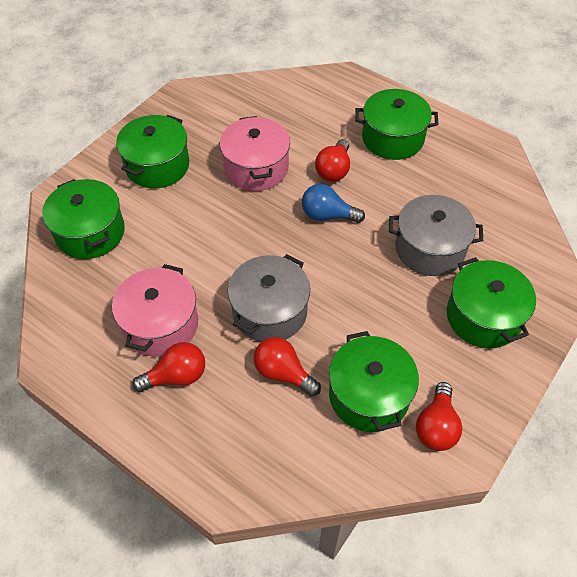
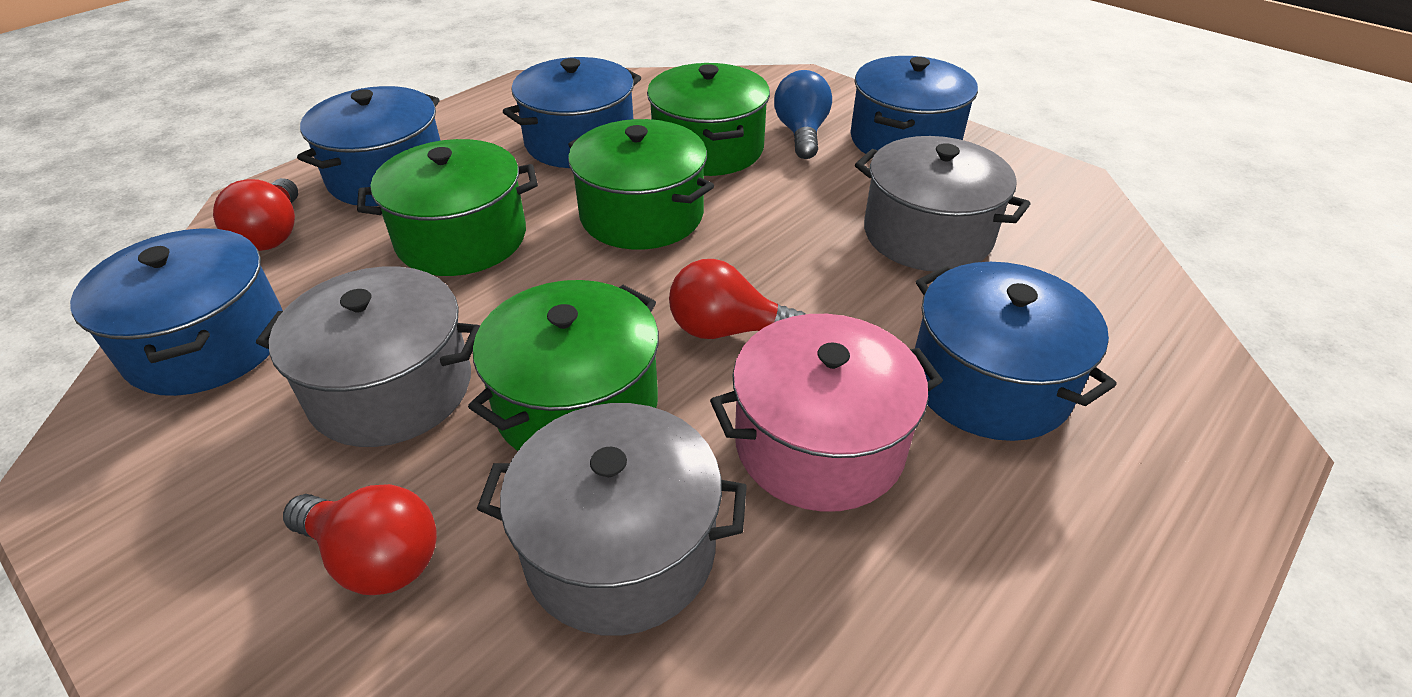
blue pot: 0 -> 5
green pot: 5 -> 4
grey pot: 2 -> 3
pink pot: 2 -> 1
red light bulb: 4 -> 3

